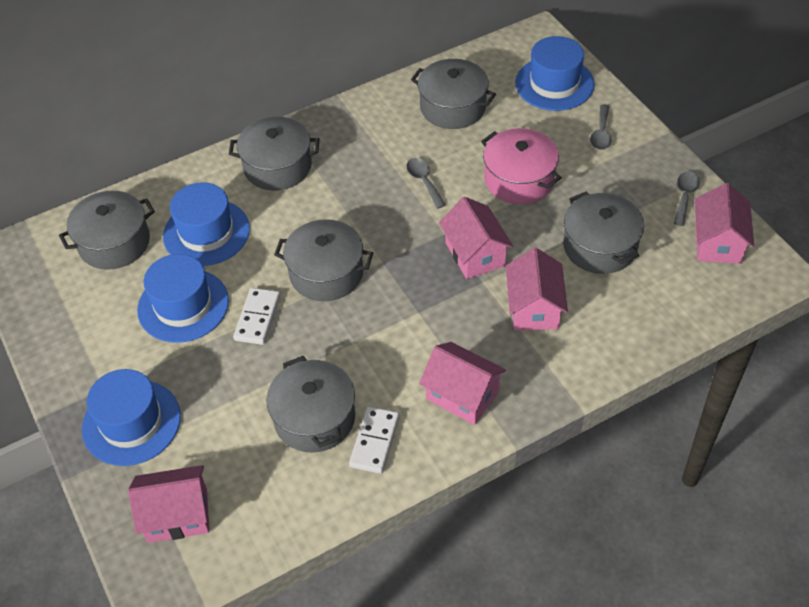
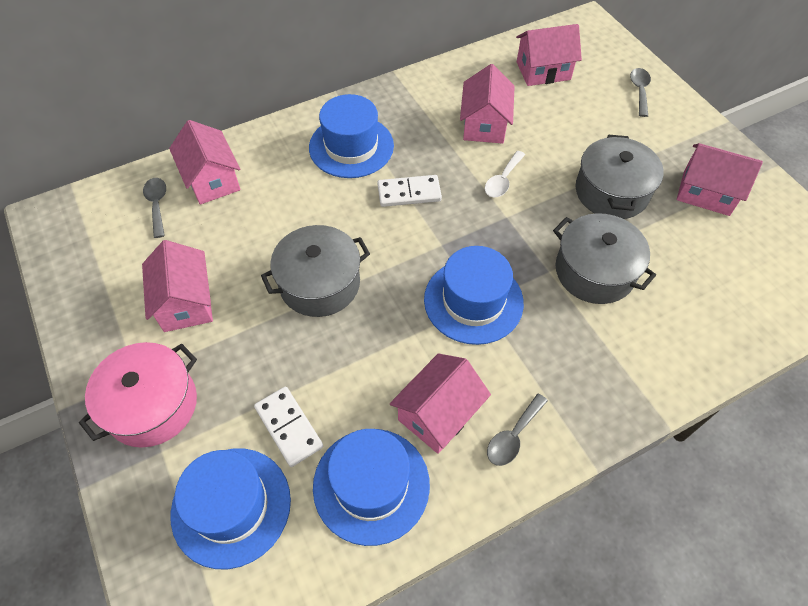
grey pot: 6 -> 3
pink house: 5 -> 6
white spoon: 0 -> 1

